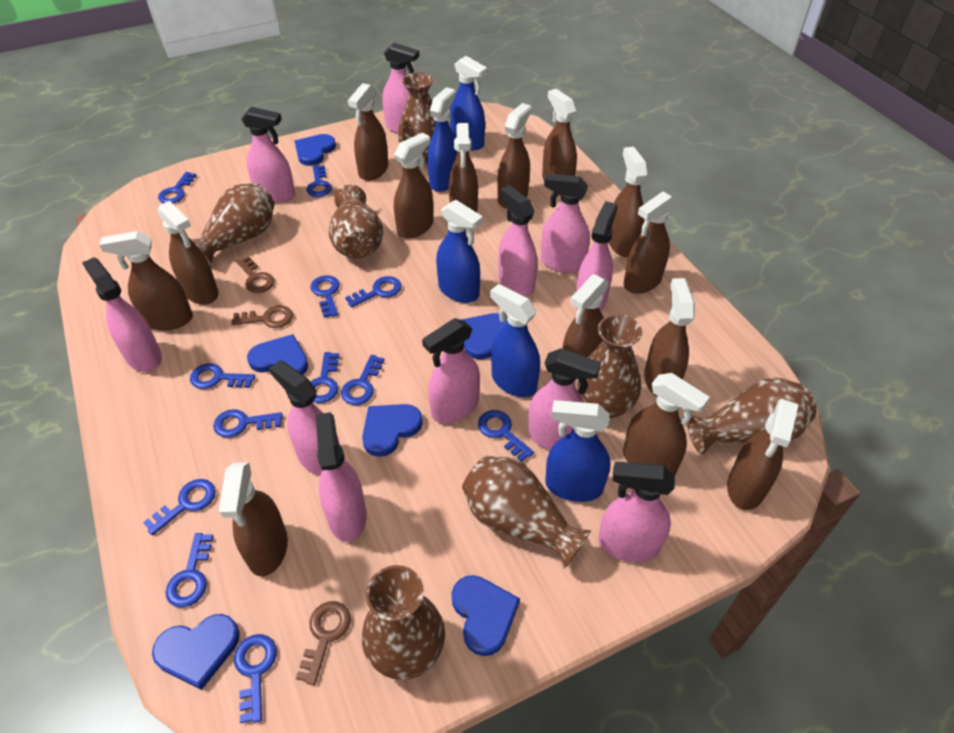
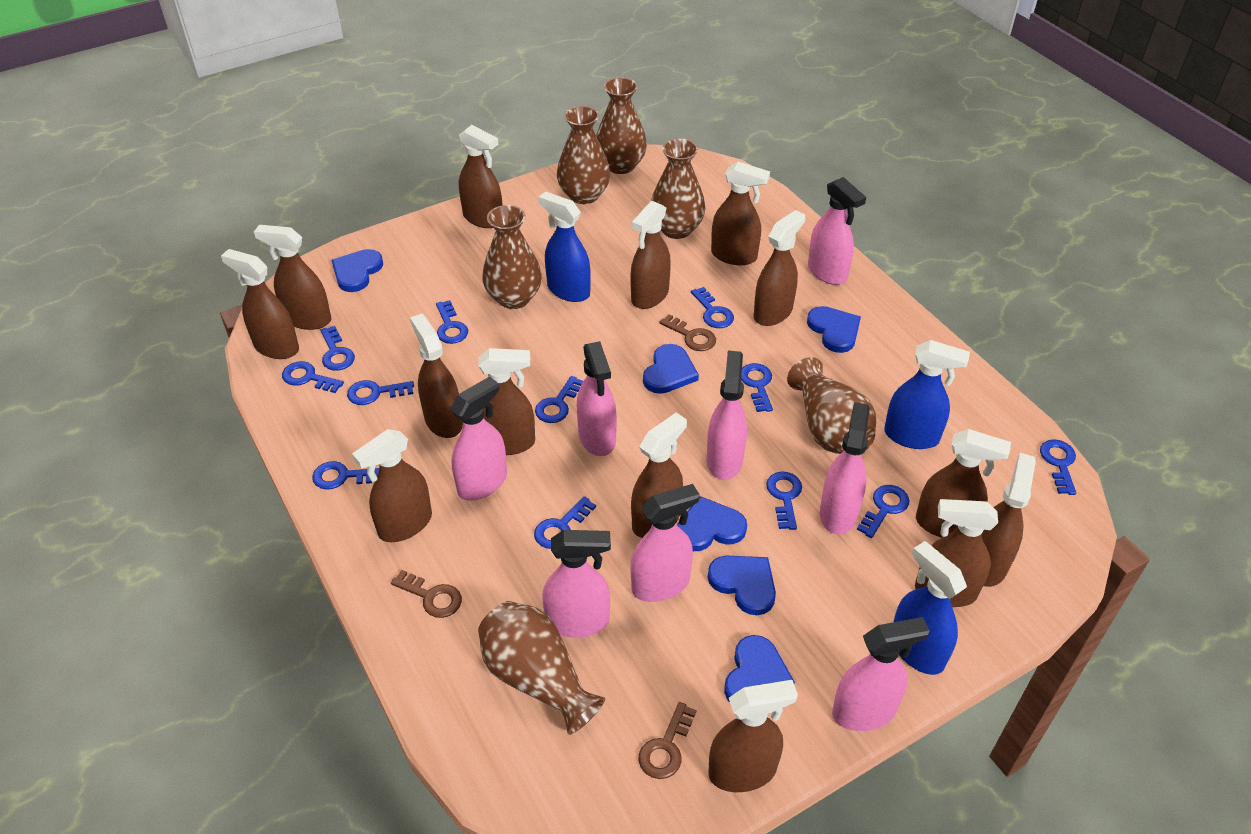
blue spray bottle: 5 -> 3
brown vase: 7 -> 6
pink spray bottle: 11 -> 8

